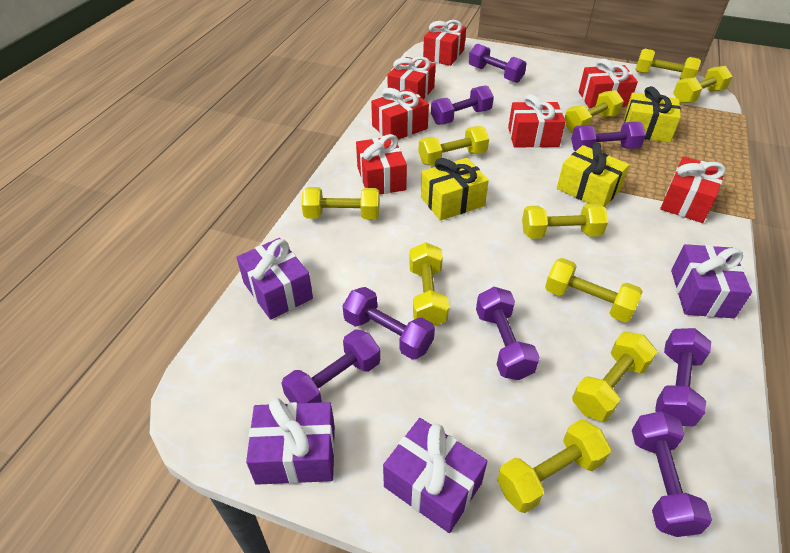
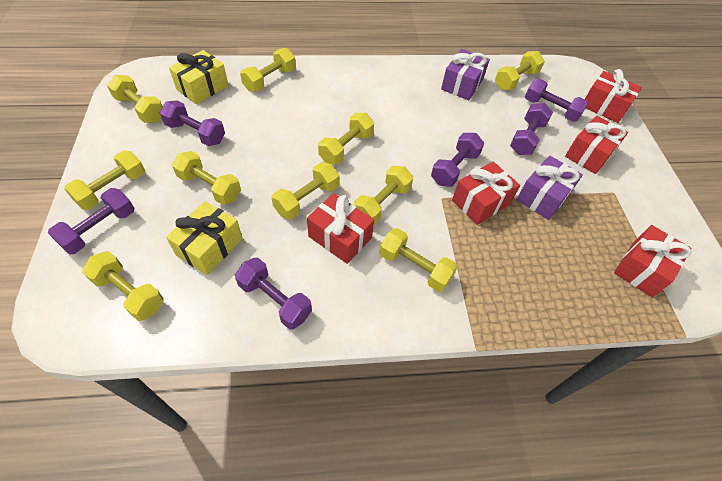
purple dumbbell: 8 -> 6
purple gift: 4 -> 2
red gift: 7 -> 5
yellow gift: 3 -> 2

